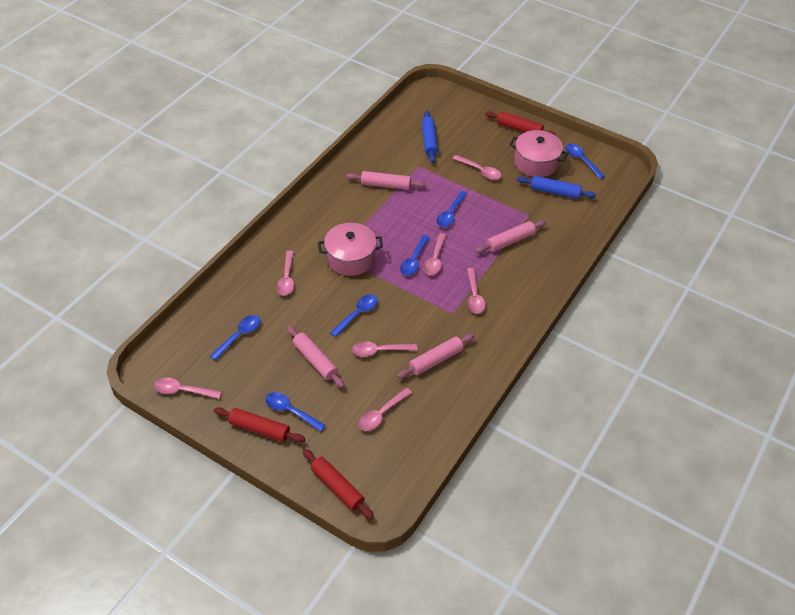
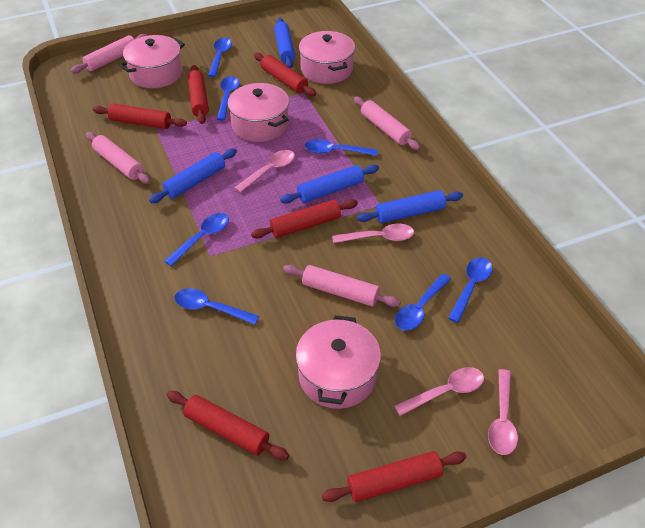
blue rolling pin: 2 -> 4
blue spoon: 6 -> 7
pink pot: 2 -> 4
pink spoon: 7 -> 4
red rolling pin: 3 -> 6

